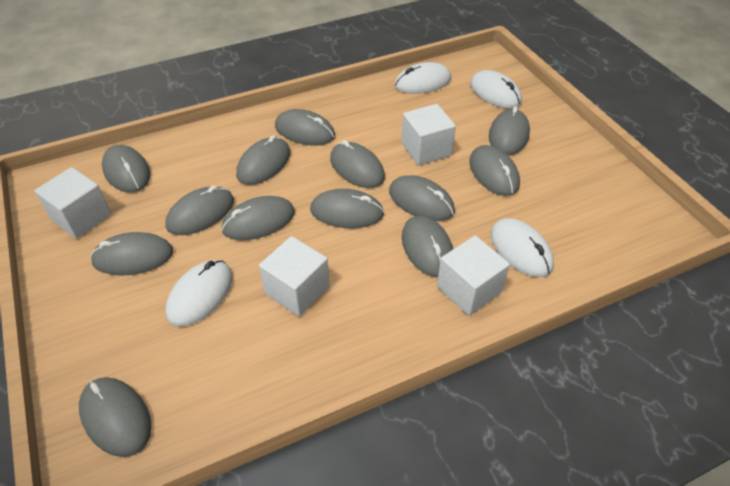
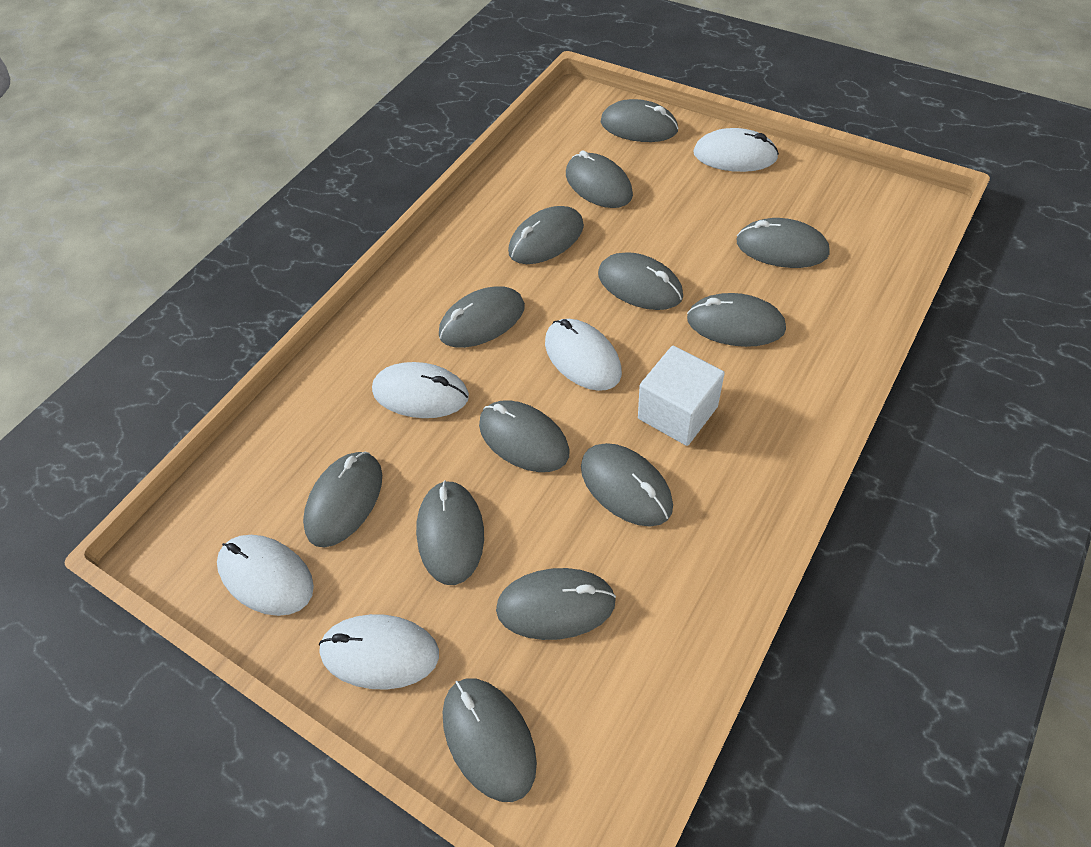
white cube: 4 -> 1
white mouse: 4 -> 5

